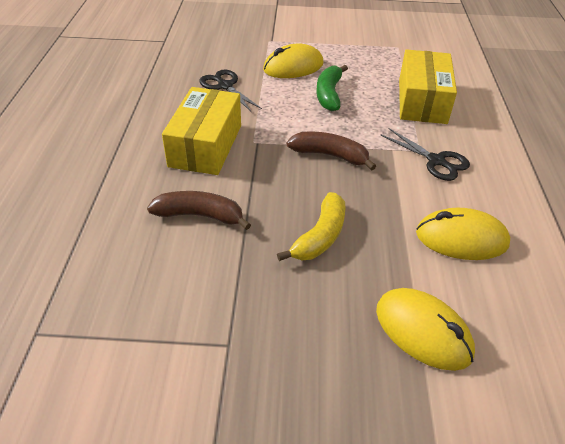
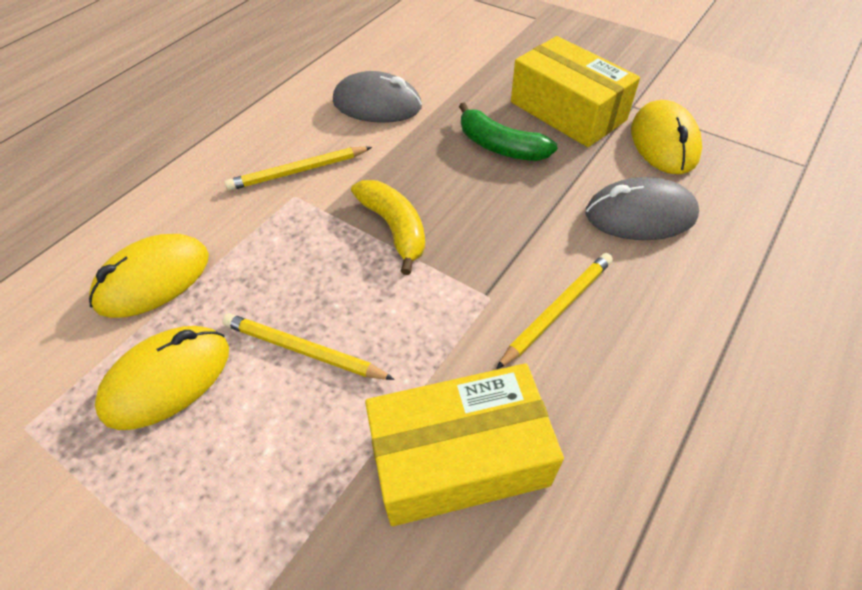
black scissors: 2 -> 0
brown banana: 2 -> 0
grey mouse: 0 -> 2
yellow pencil: 0 -> 3

